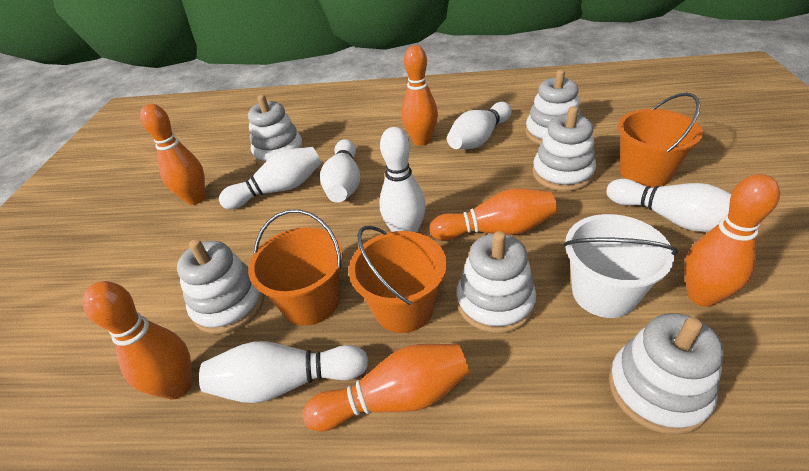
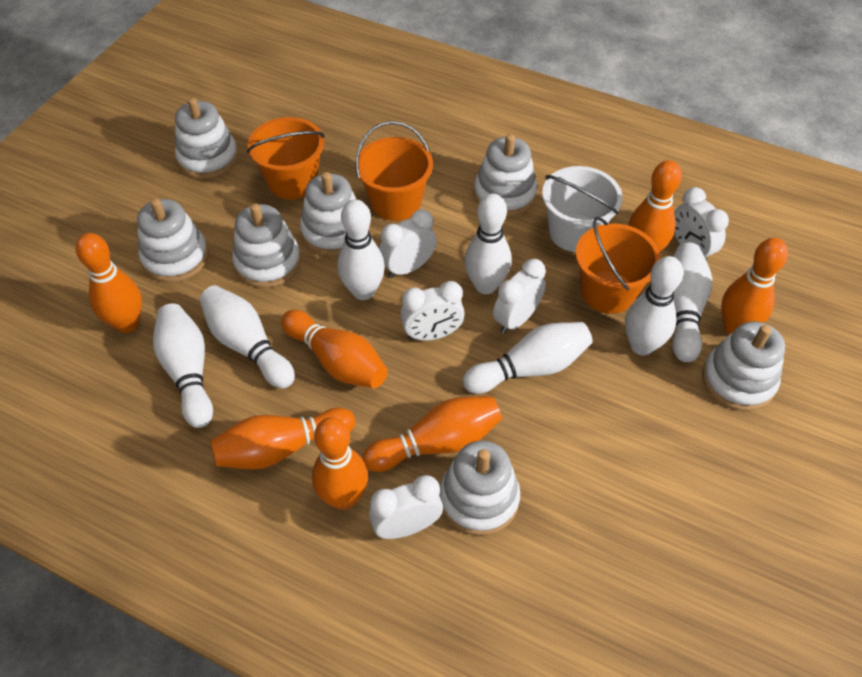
orange bowling pin: 6 -> 7
white bowling pin: 6 -> 7
white clock: 0 -> 5
white stacking toy: 6 -> 7

